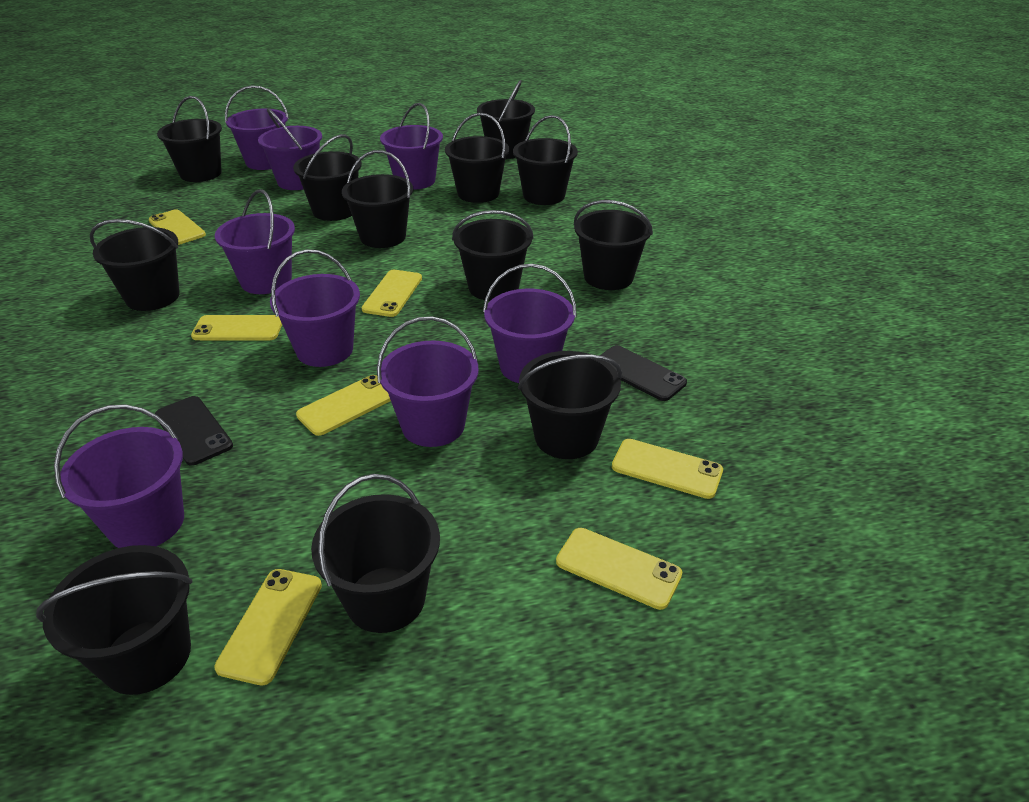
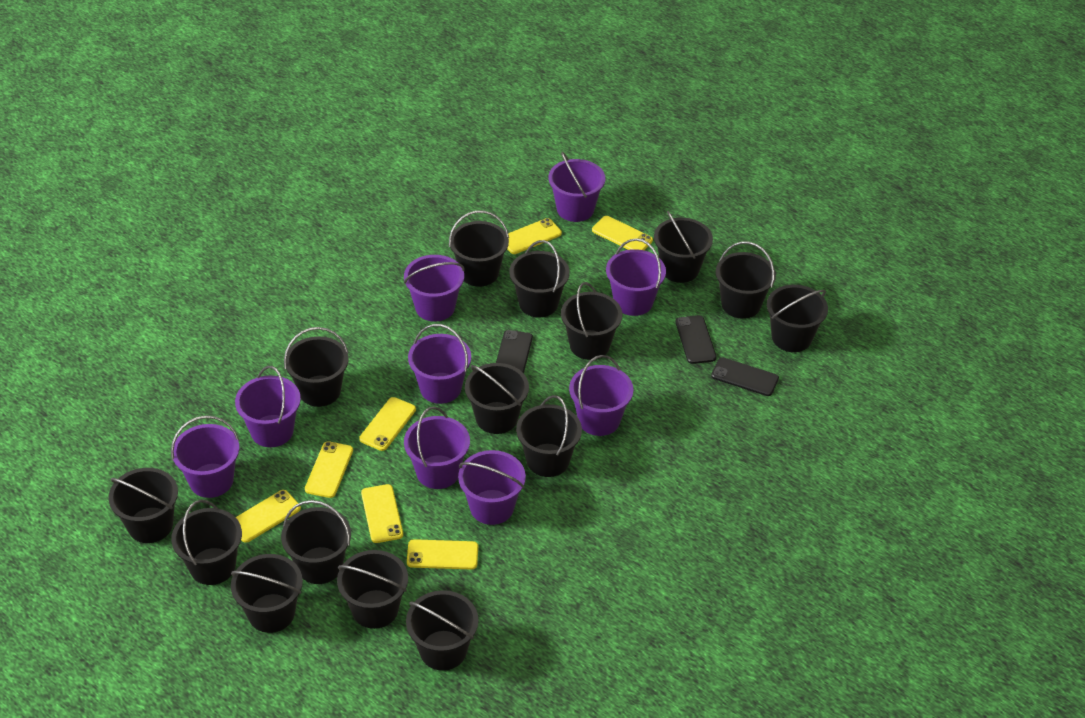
black bucket: 12 -> 15
black phone: 2 -> 3
purple bucket: 8 -> 9

